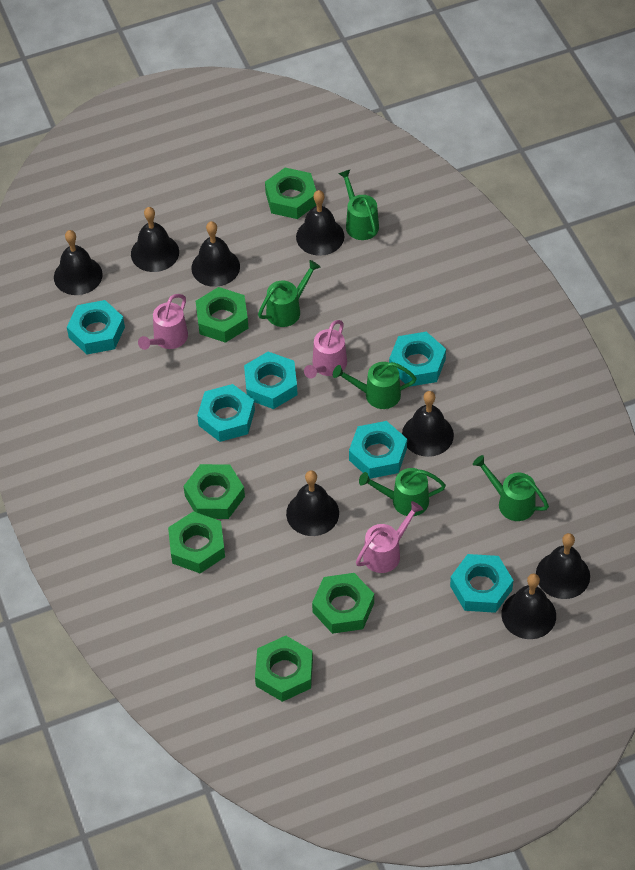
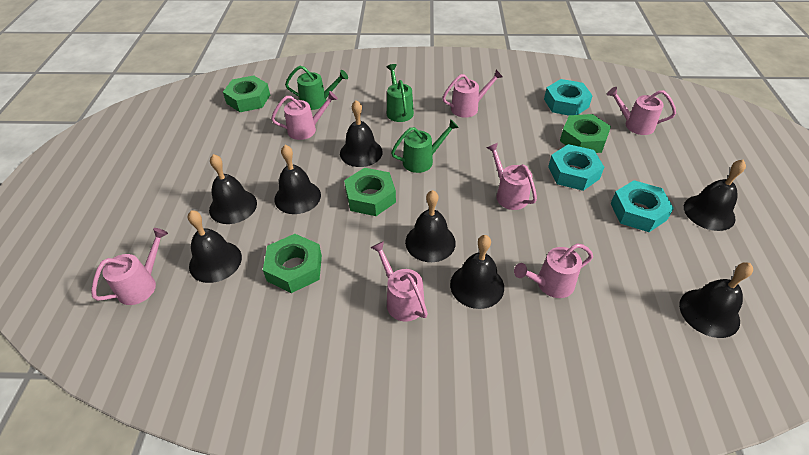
green nut: 6 -> 4
green watering can: 5 -> 3
pink watering can: 3 -> 7
turquoise nut: 6 -> 3

